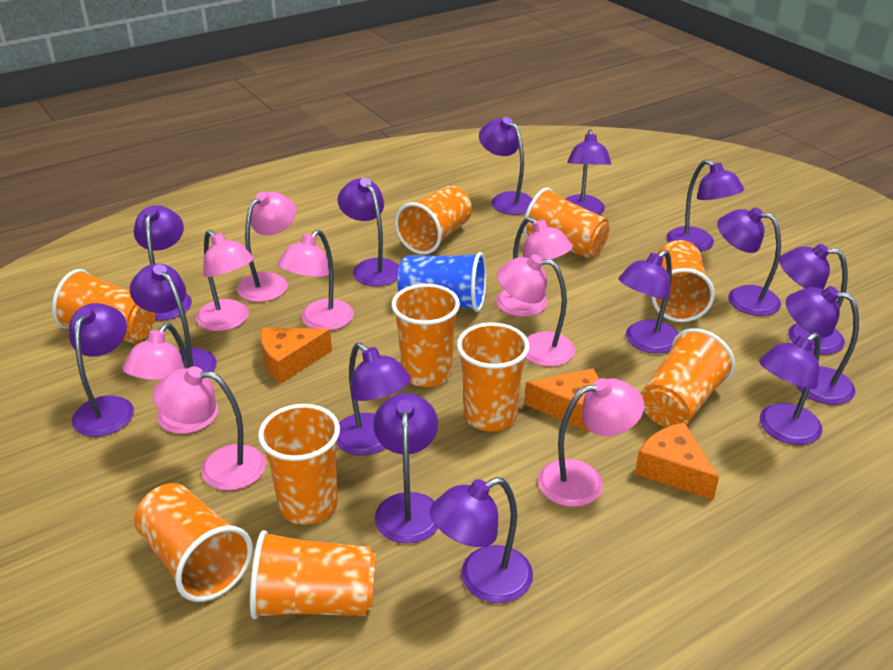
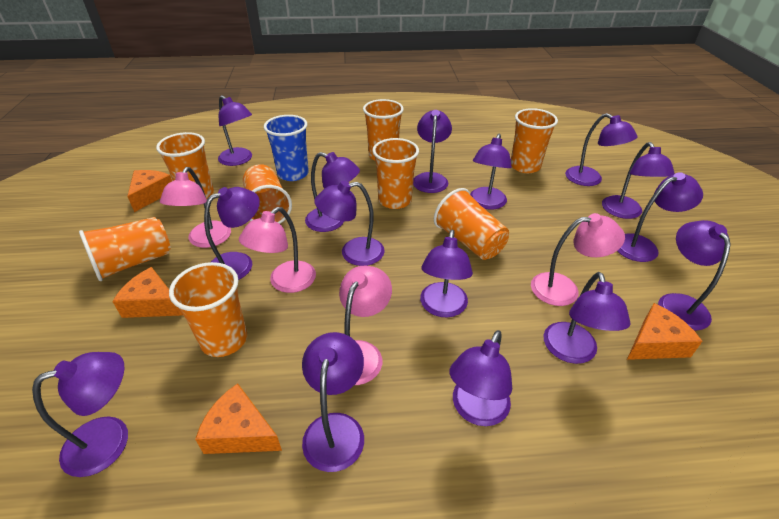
orange cheese: 3 -> 4
orange cup: 10 -> 8
pink lamp: 8 -> 4

